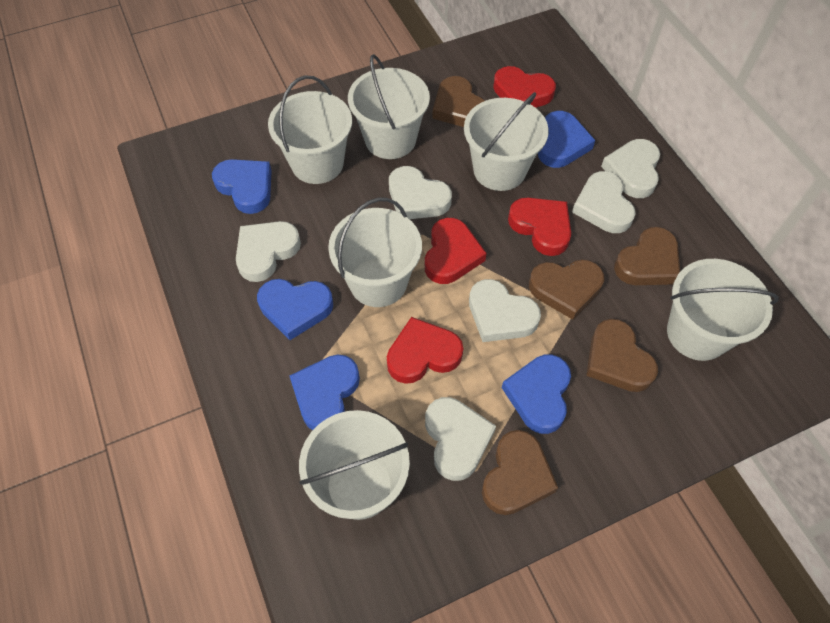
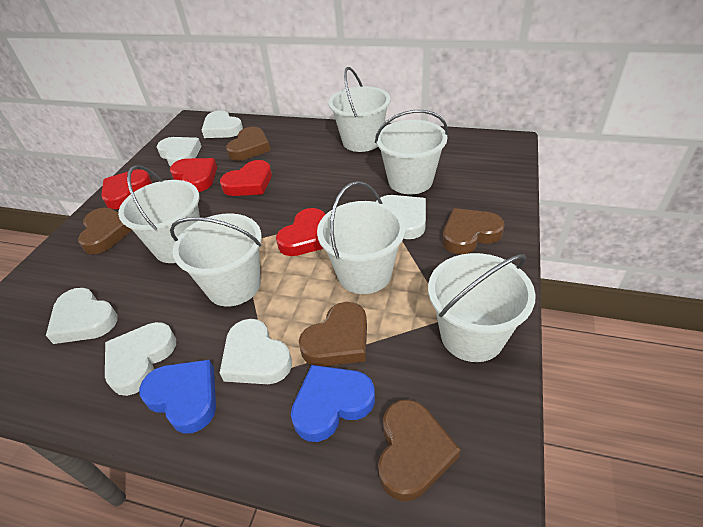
blue heart: 5 -> 2

